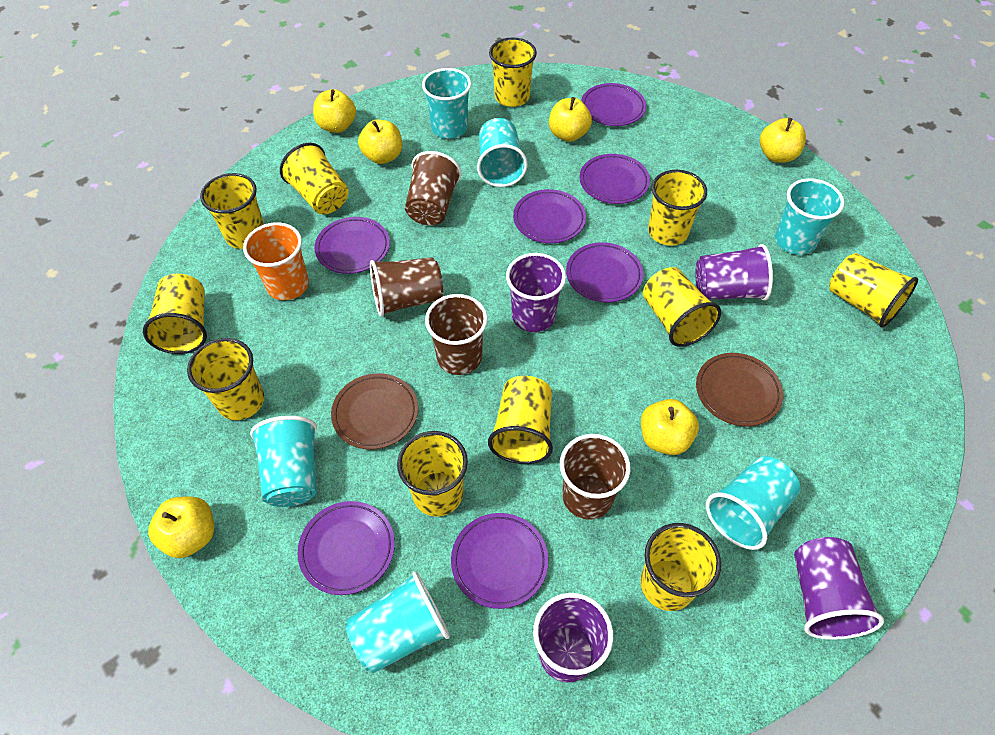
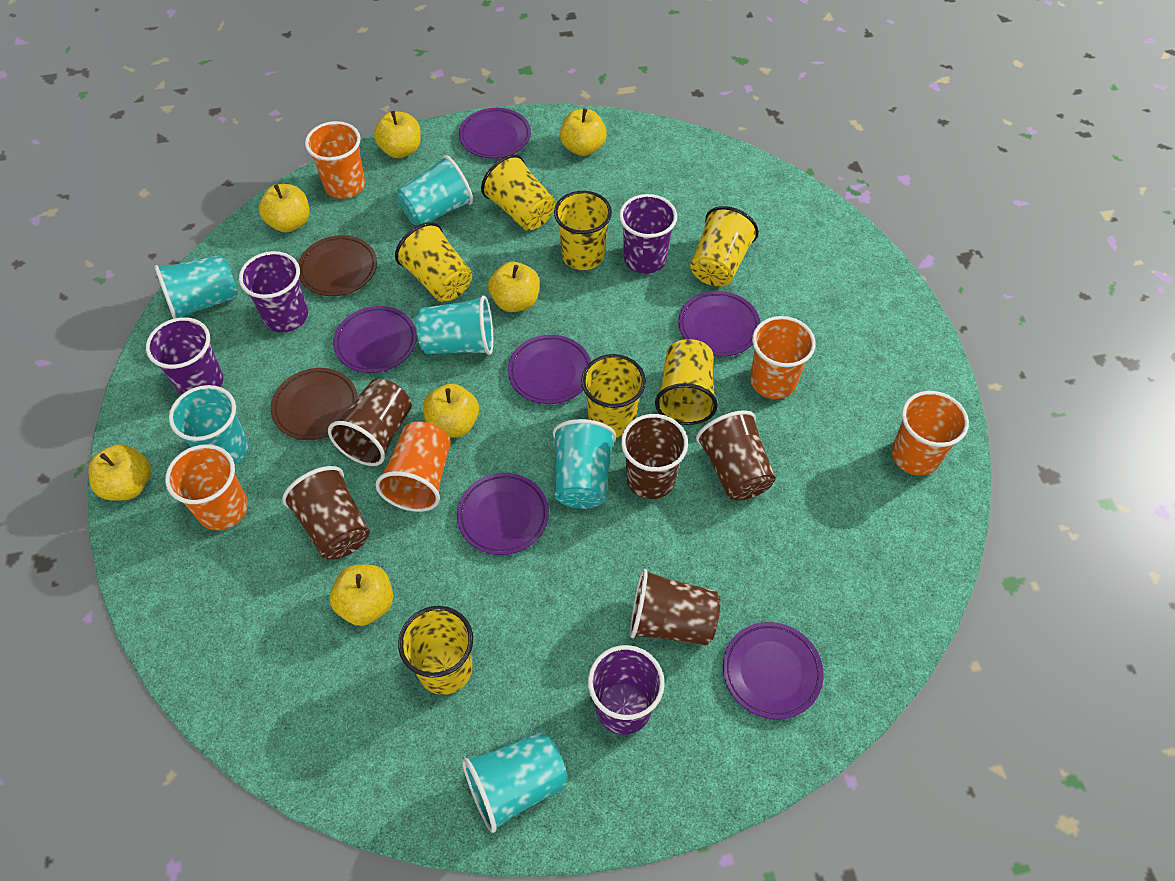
brown cup: 4 -> 5
orange cup: 1 -> 5
purple plate: 7 -> 6
yellow apple: 6 -> 7
yellow cup: 11 -> 7

